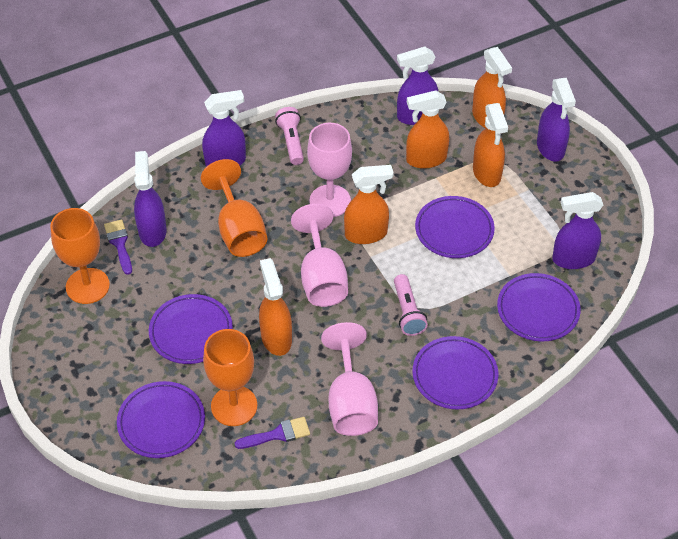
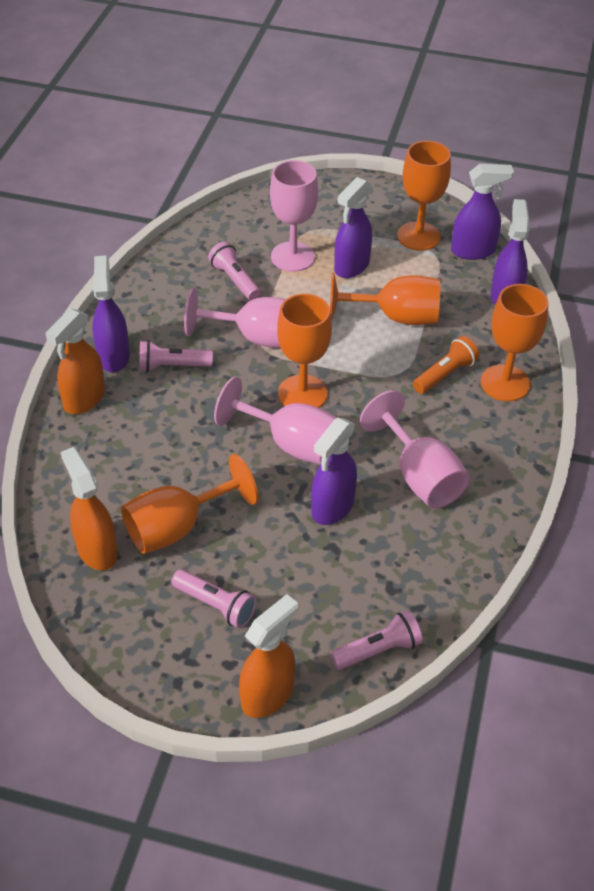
orange flashlight: 0 -> 1
orange goblet: 3 -> 5
orange spray bottle: 5 -> 3
pink flashlight: 2 -> 4
pink goblet: 3 -> 4
purple brush: 2 -> 0
purple plate: 5 -> 0

